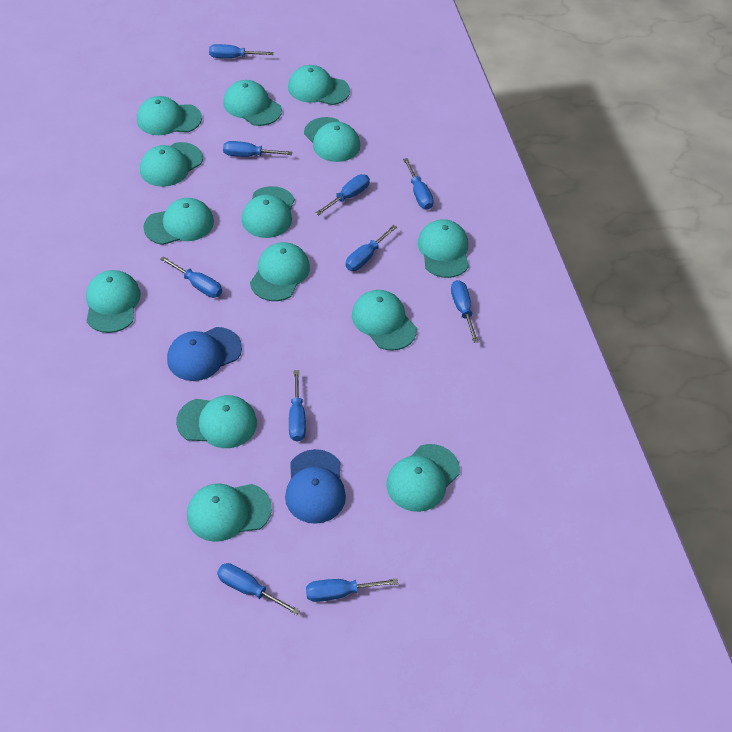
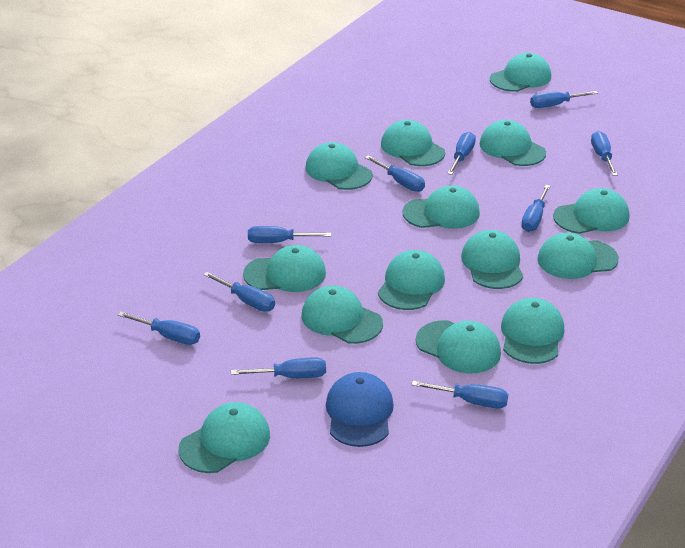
blue cap: 2 -> 1

